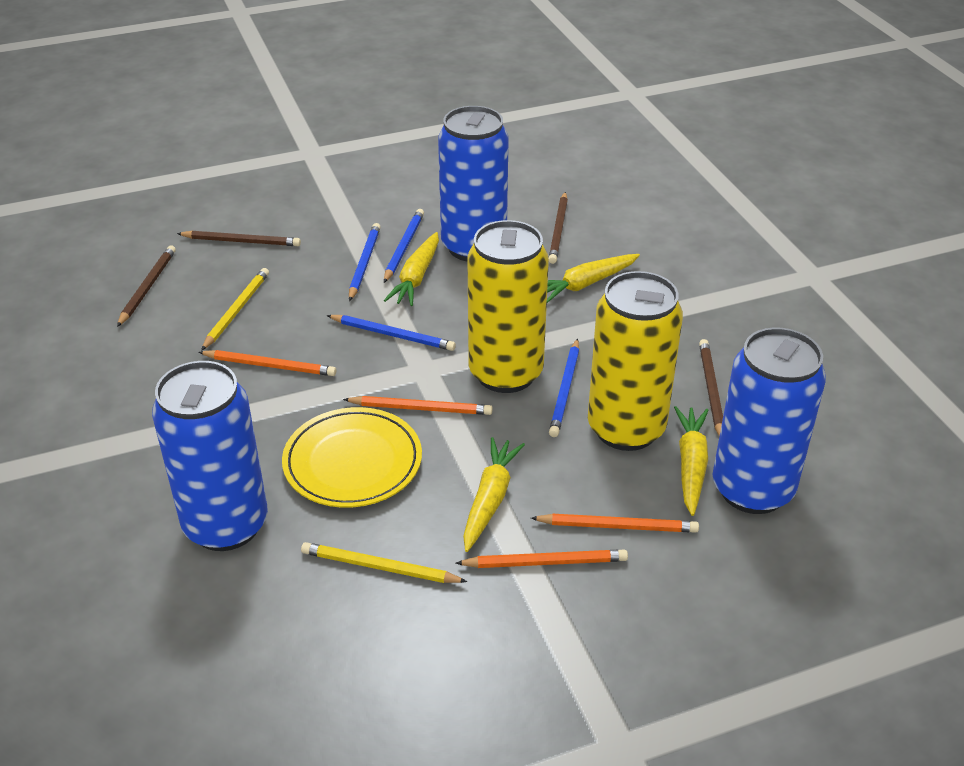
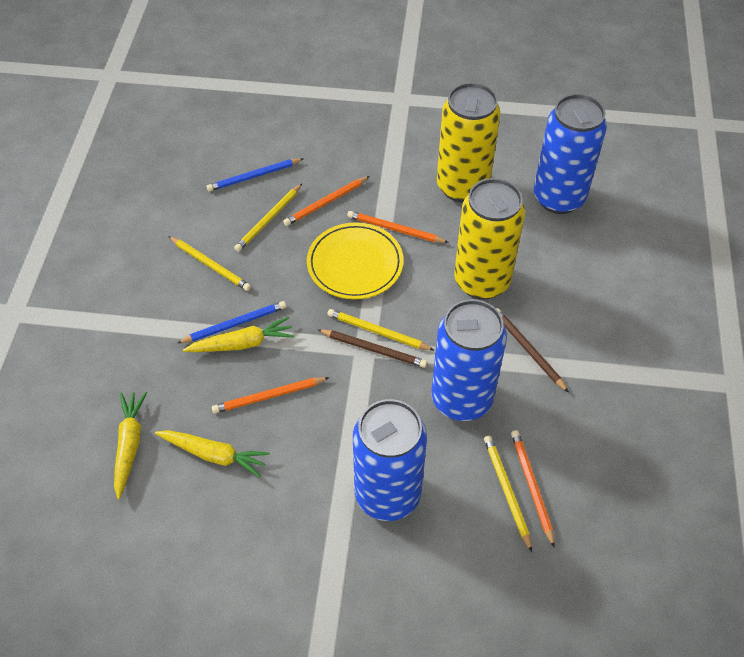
blue pencil: 4 -> 2
brown pencil: 4 -> 2
yellow carrot: 4 -> 3
yellow pencil: 2 -> 4

